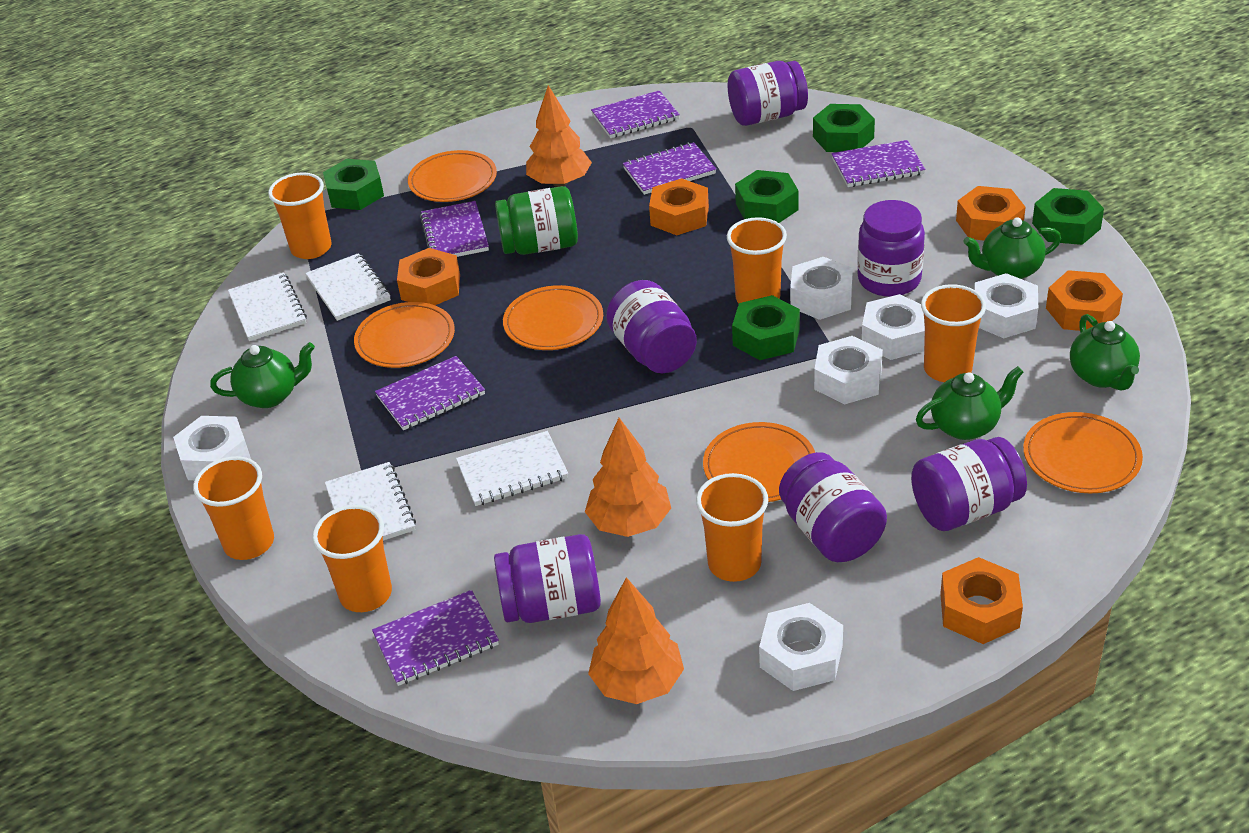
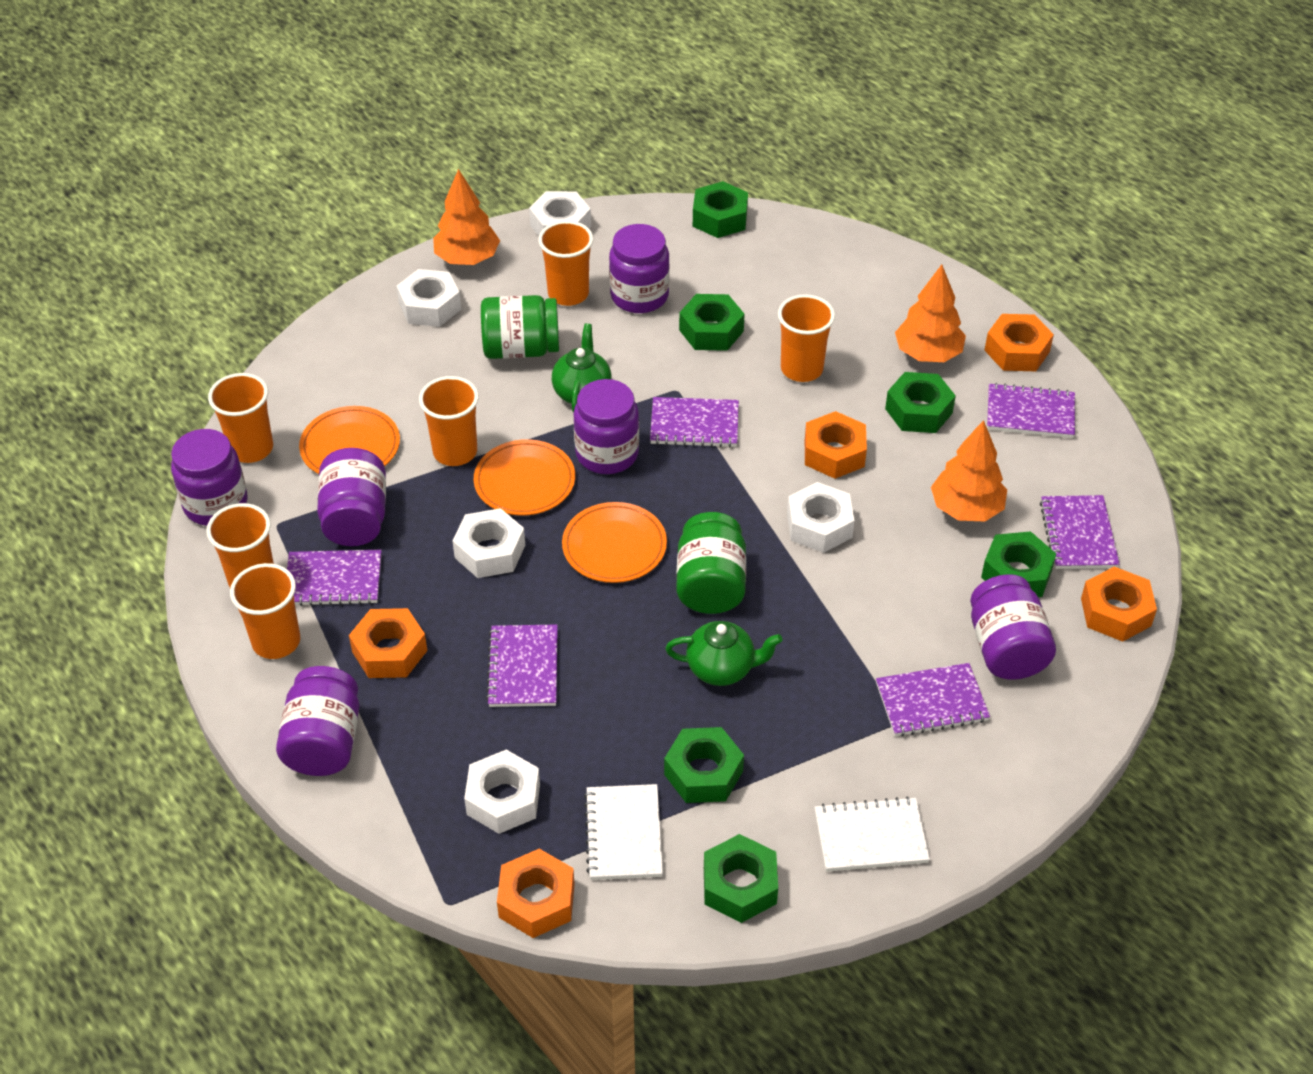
green jar: 1 -> 2
green nut: 5 -> 6
green teapot: 4 -> 2
orange plate: 5 -> 3
white notebook: 4 -> 2
white nut: 6 -> 5

